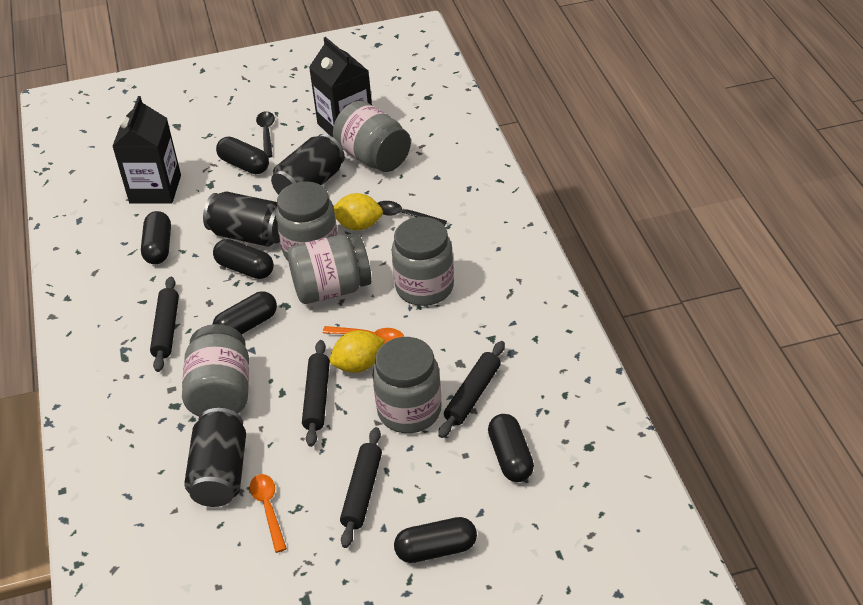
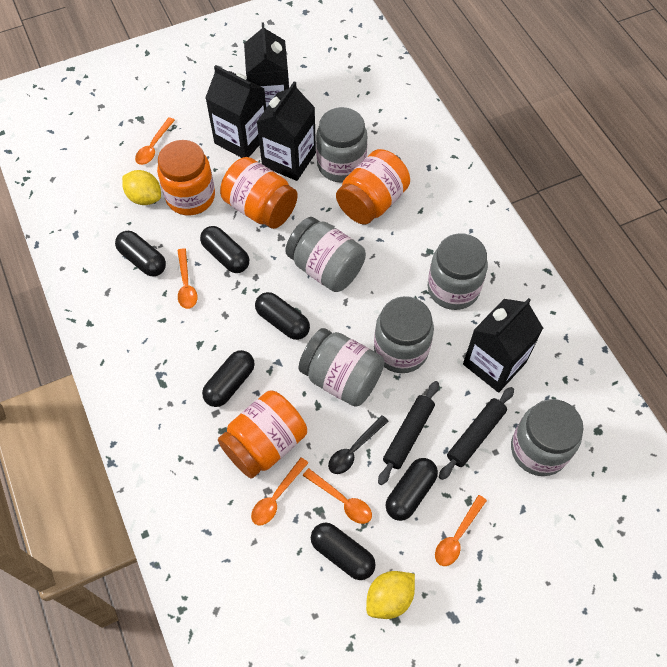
black can: 3 -> 0
black carton: 2 -> 4
black rolling pin: 4 -> 2
black spoon: 2 -> 1
orange jar: 0 -> 4
orange spoon: 2 -> 5

